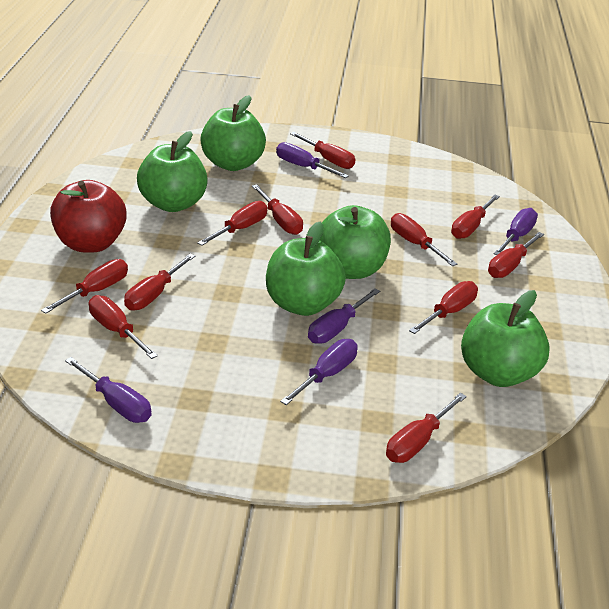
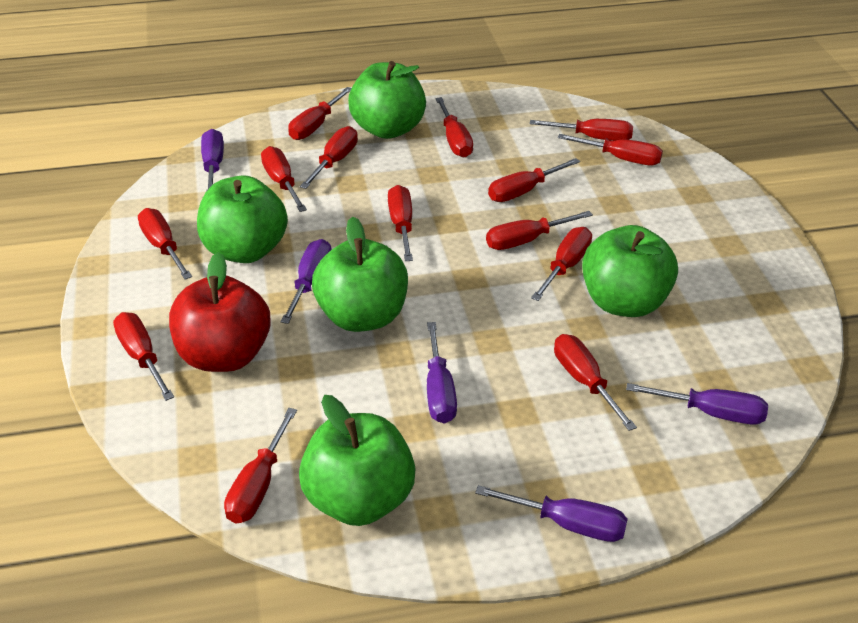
red screwdriver: 11 -> 14

